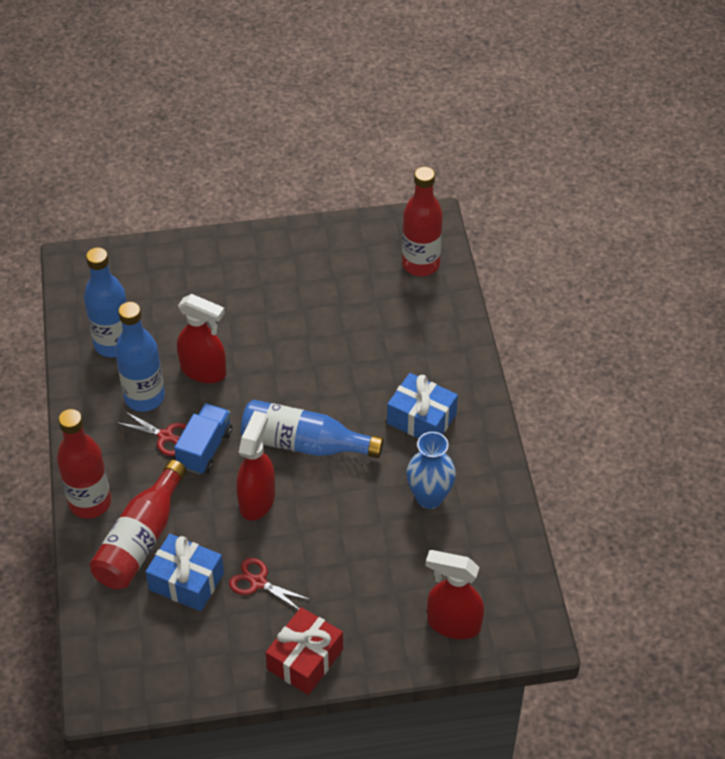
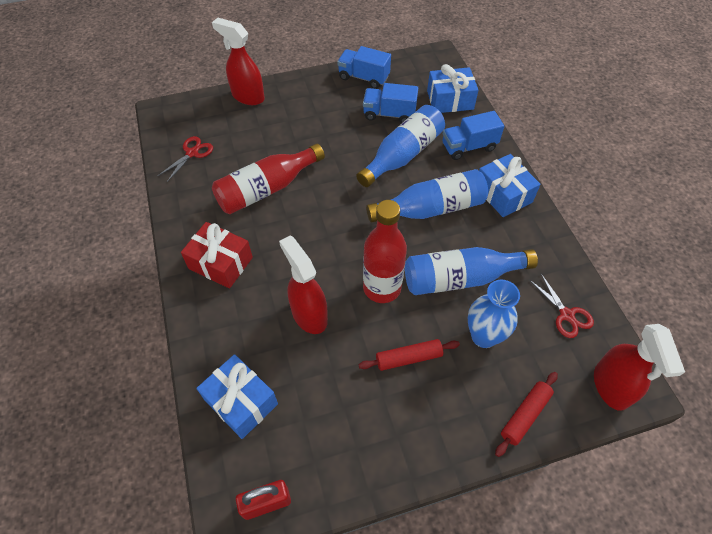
blue gift: 2 -> 3
blue truck: 1 -> 3
red bottle: 3 -> 2
red padlock: 0 -> 1
red rolling pin: 0 -> 2

